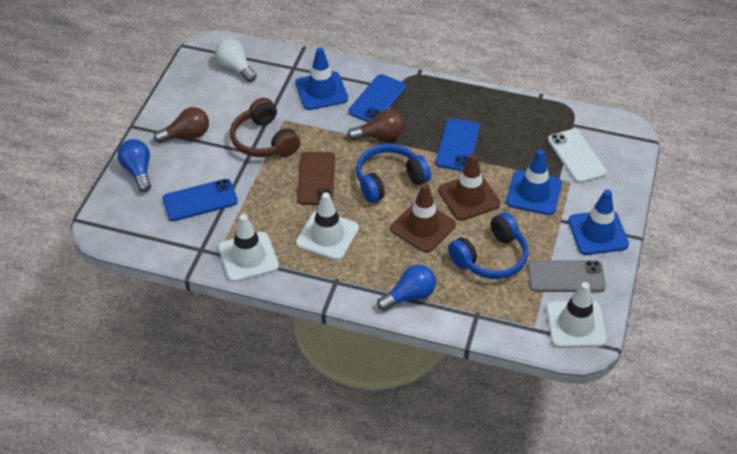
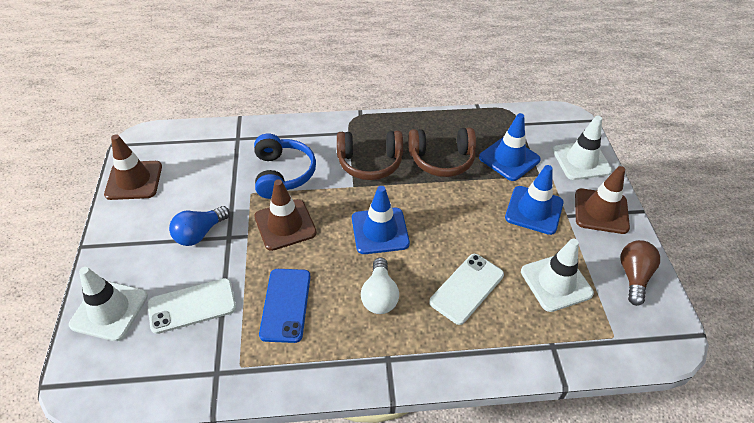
blue headphones: 2 -> 1
blue light bulb: 2 -> 1
blue phone: 3 -> 1
brown headphones: 1 -> 2
brown light bulb: 2 -> 1
brown phone: 1 -> 0
brown traffic cone: 2 -> 3
grey phone: 1 -> 0
white phone: 1 -> 2

